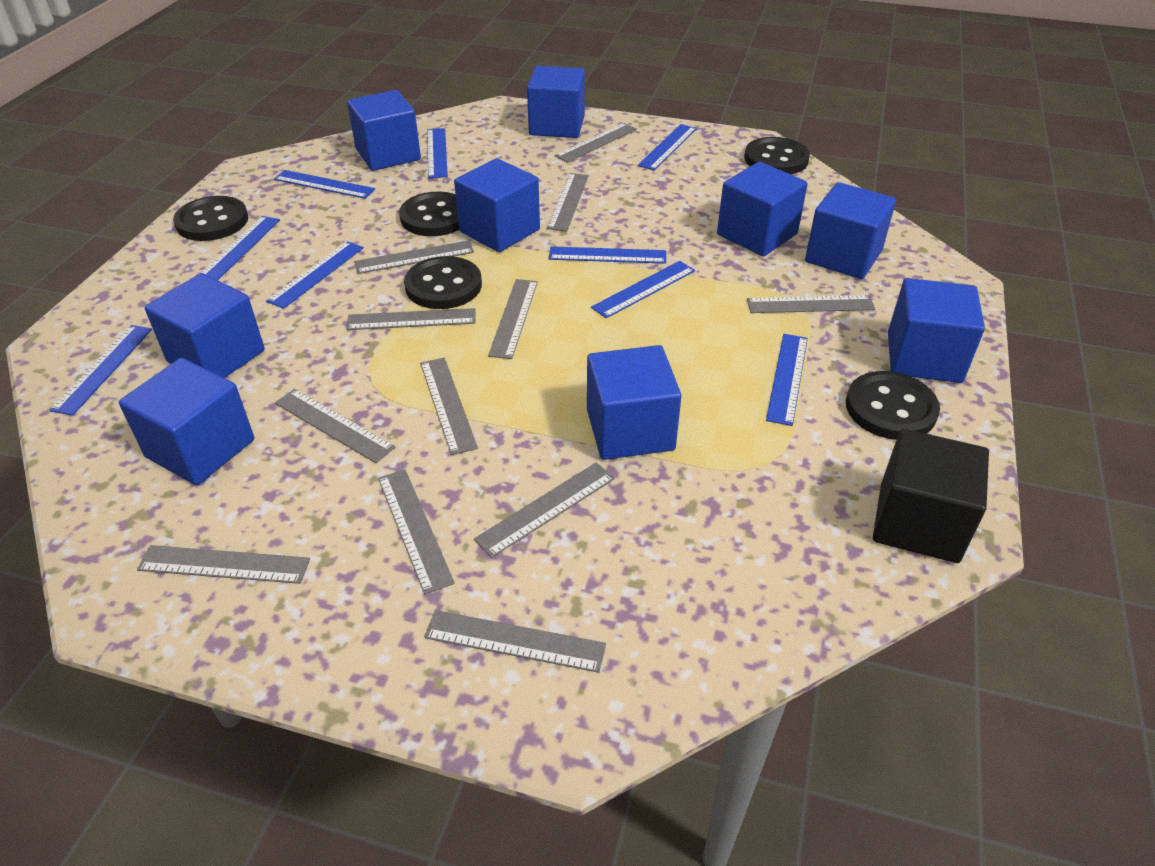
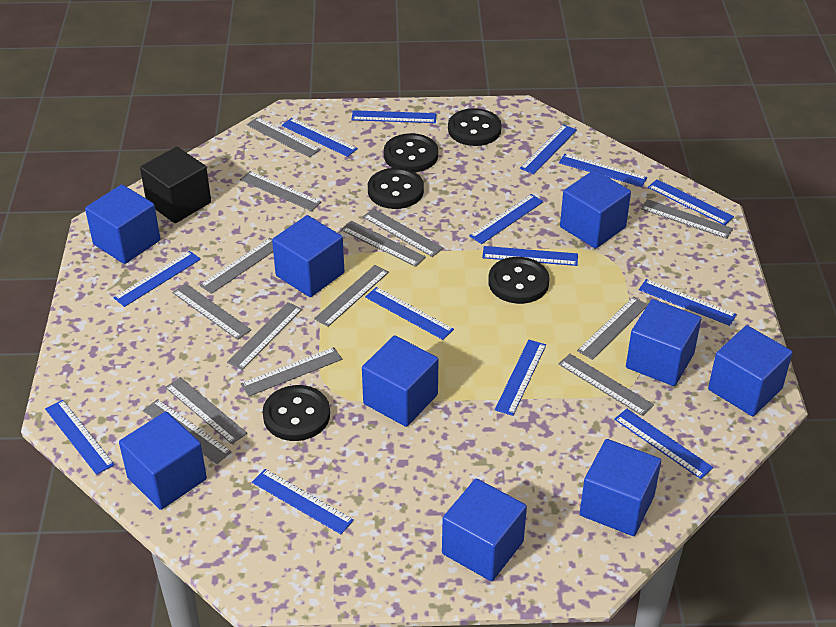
blue ruler: 9 -> 14
grey ruler: 12 -> 14

